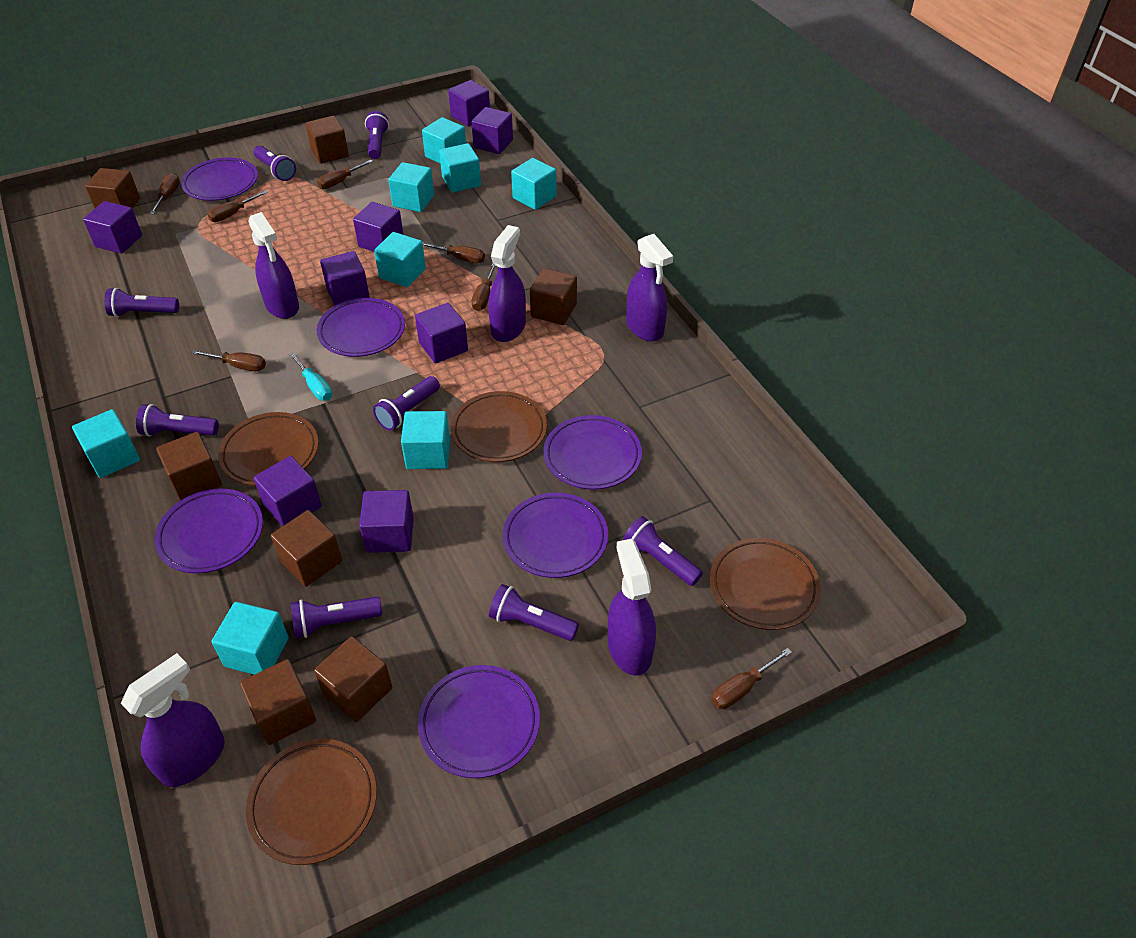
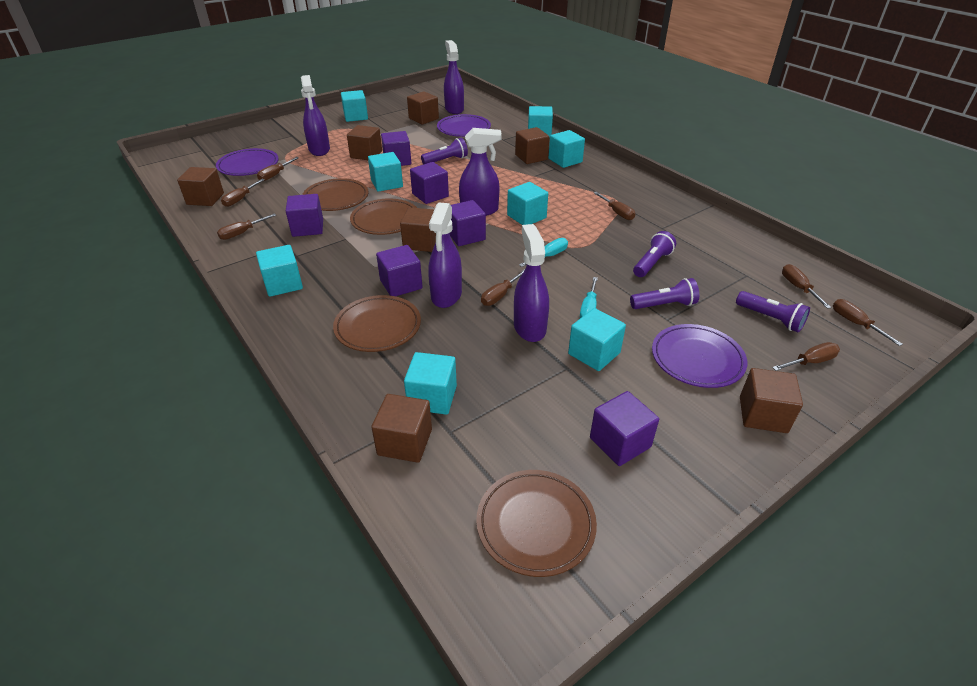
brown screwdriver: 7 -> 8
purple cube: 8 -> 6
purple flashlight: 8 -> 4
purple plate: 6 -> 3
turquoise screwdriver: 1 -> 2

